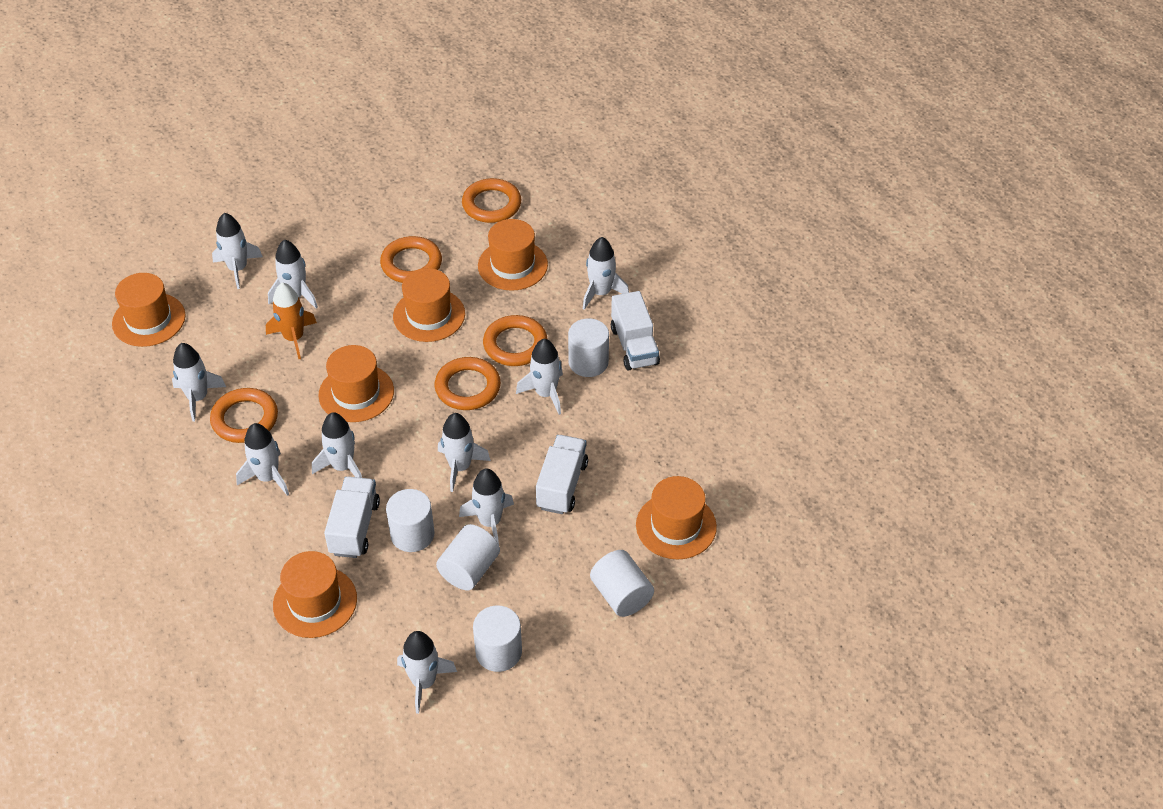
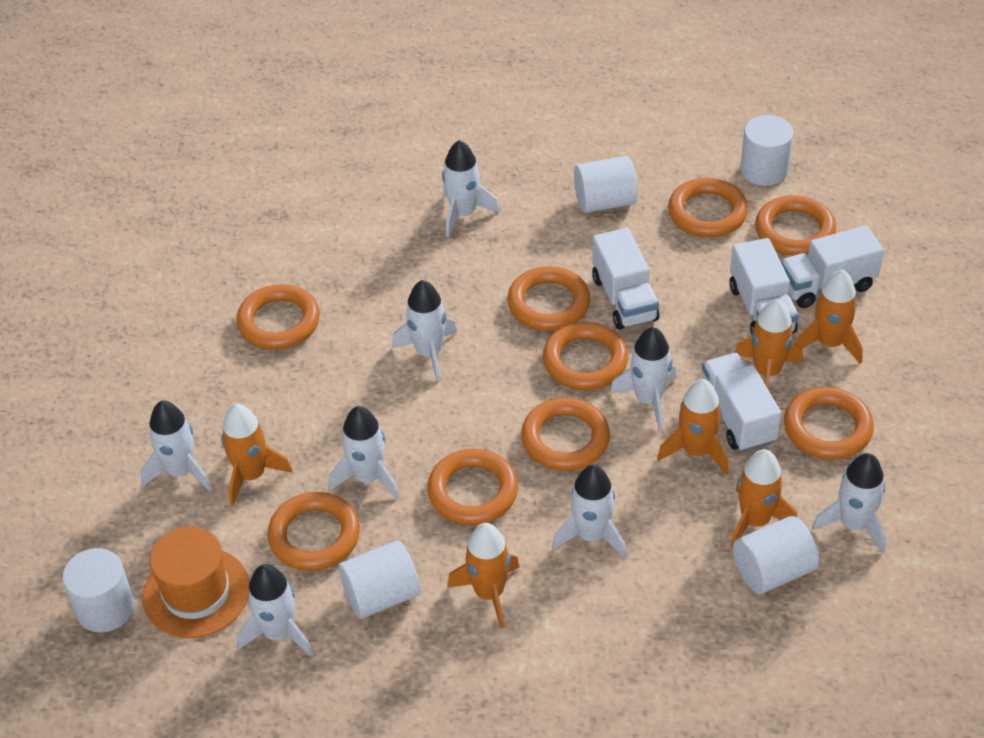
orange hat: 6 -> 1
orange ring: 5 -> 9
orange rocket: 1 -> 6
white rocket: 10 -> 8
white truck: 3 -> 4

